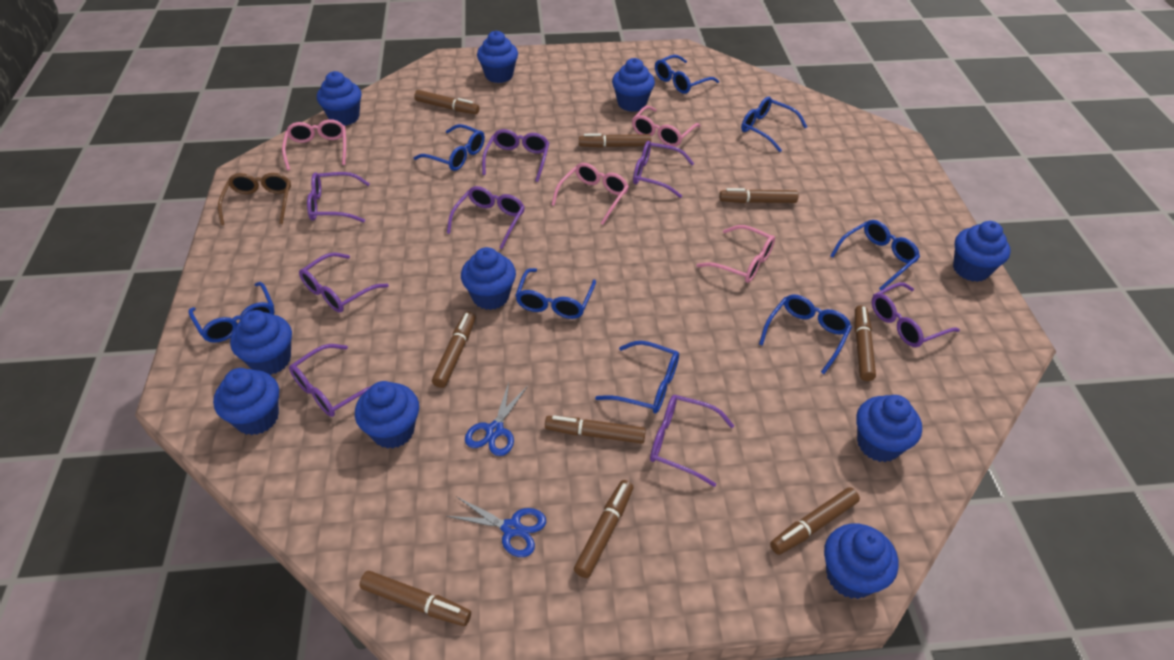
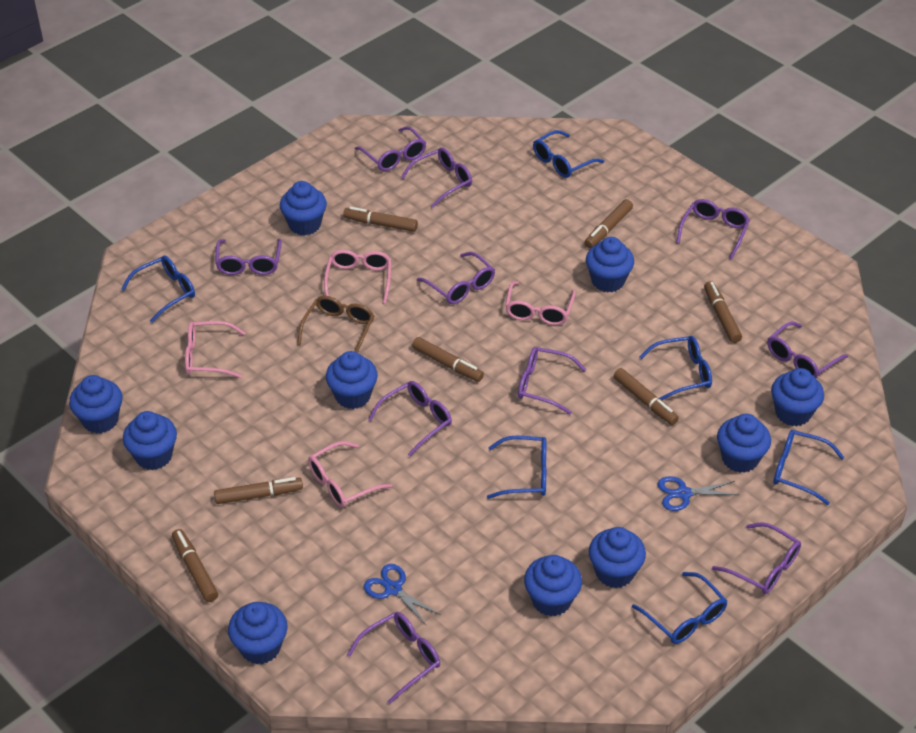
blue glasses: 8 -> 6
brown marker: 9 -> 7
purple glasses: 8 -> 10

